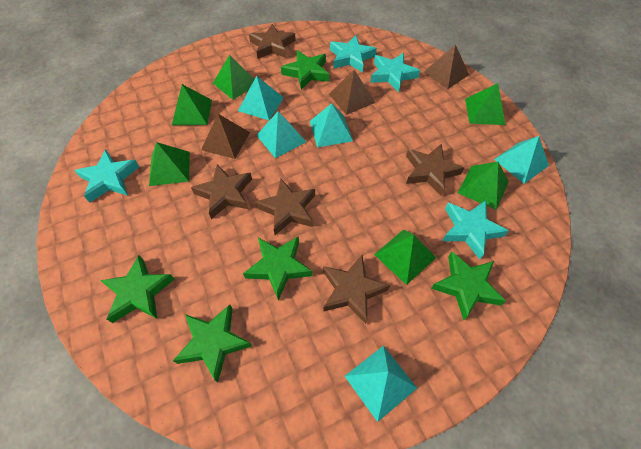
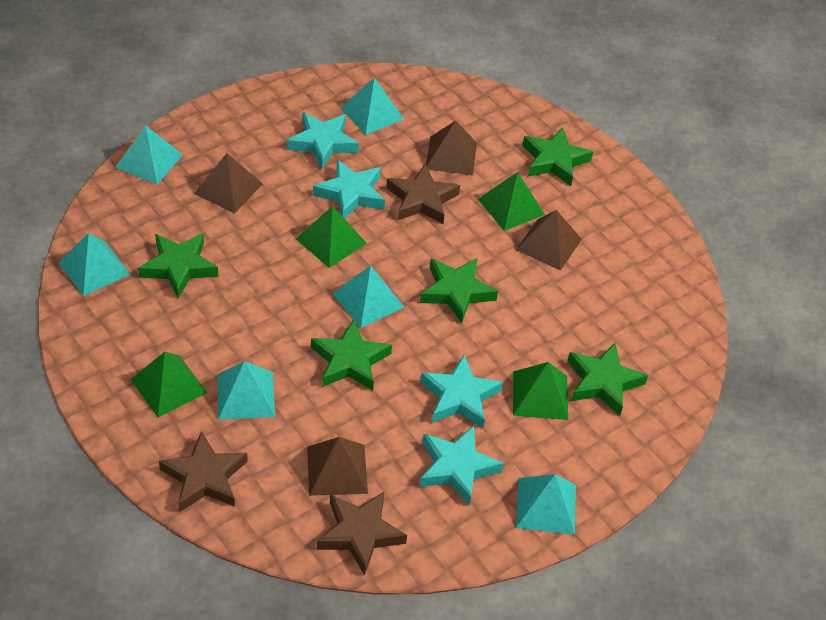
brown pyramid: 3 -> 4
brown star: 5 -> 3
green pyramid: 6 -> 4
turquoise pyramid: 5 -> 6

